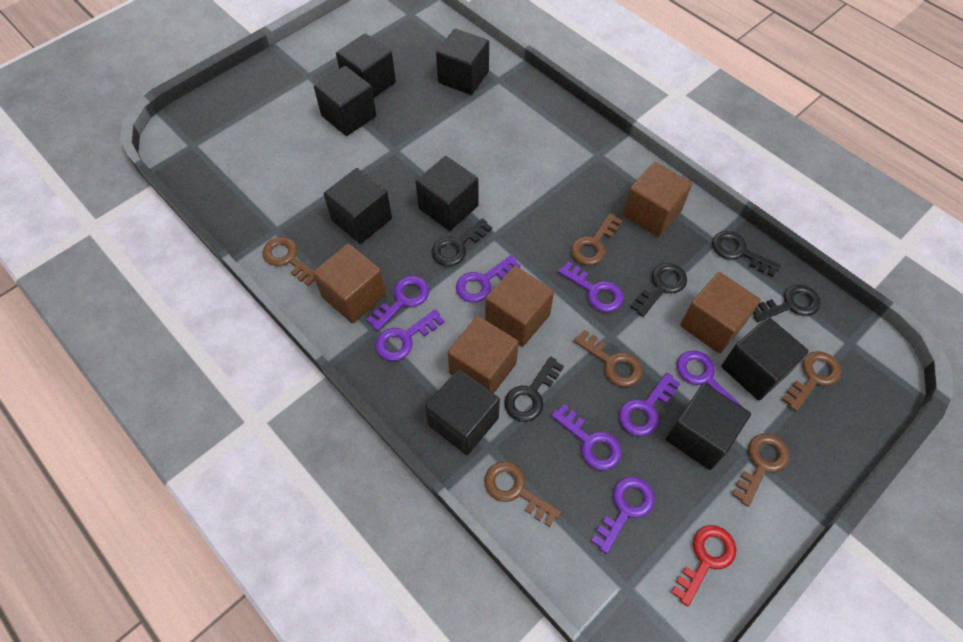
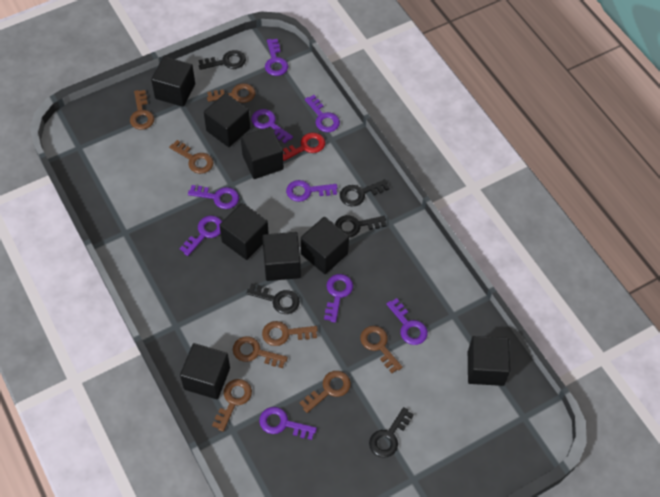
brown cube: 5 -> 0
brown key: 6 -> 8
purple key: 8 -> 9

